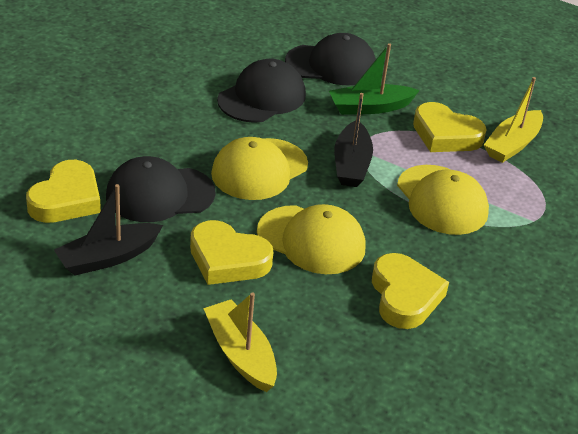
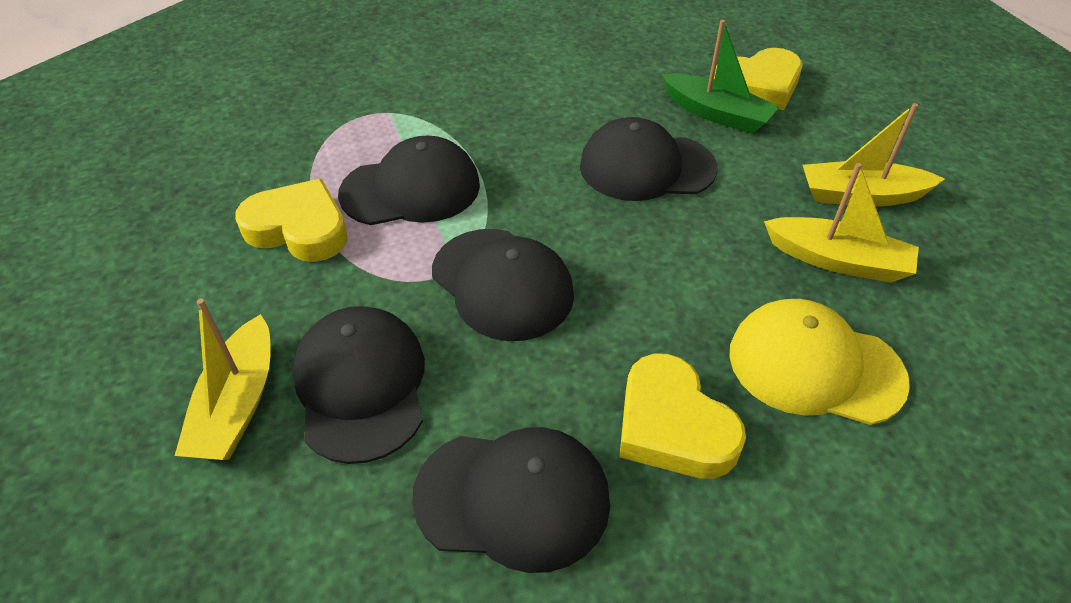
black boat: 2 -> 0
black cap: 3 -> 5
yellow boat: 2 -> 3
yellow cap: 3 -> 1
yellow heart: 4 -> 3

